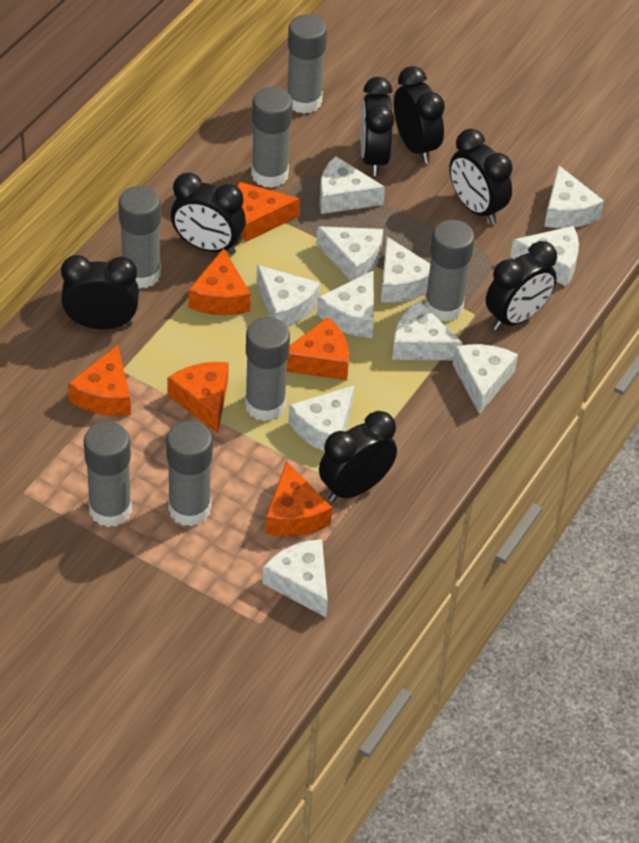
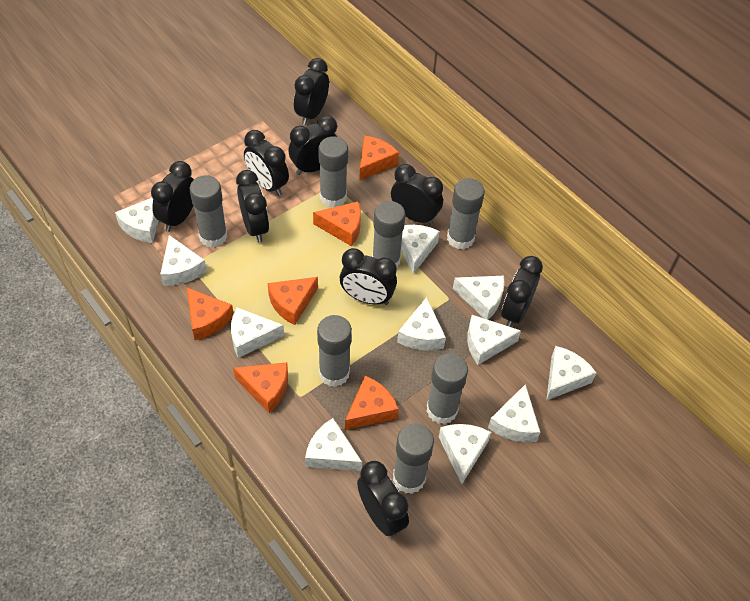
black clock: 7 -> 9

